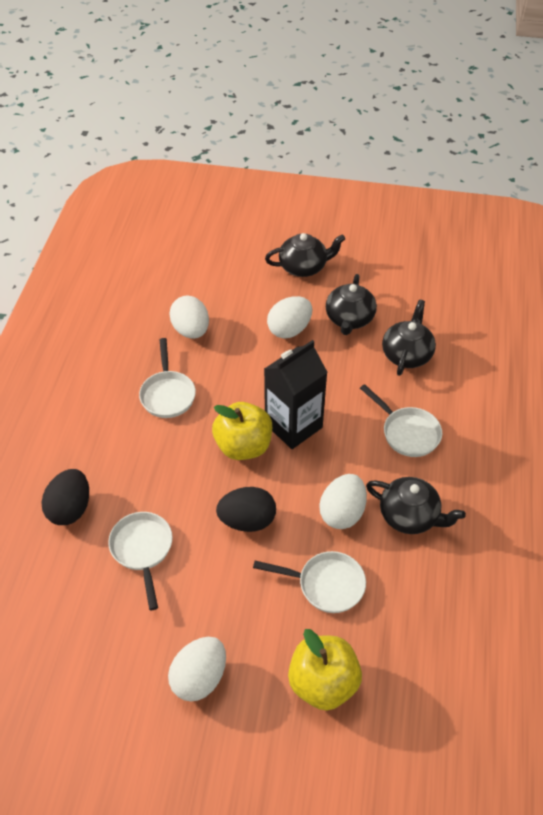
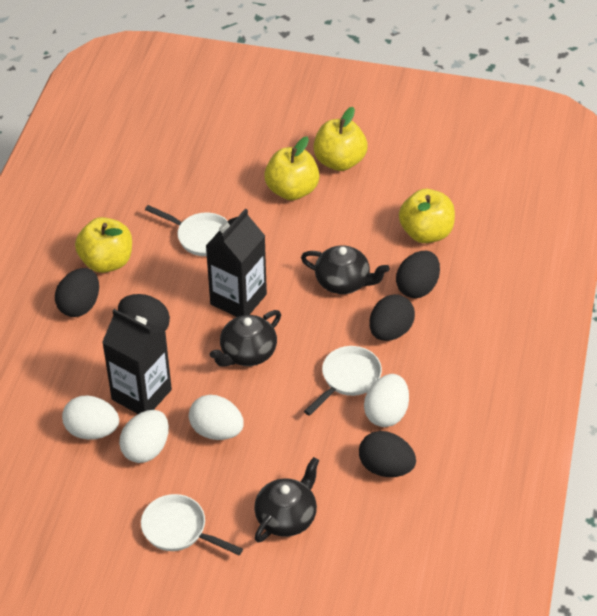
black carton: 1 -> 2
black egg: 2 -> 5
black teapot: 4 -> 3
white pan: 4 -> 3
yellow apple: 2 -> 4

